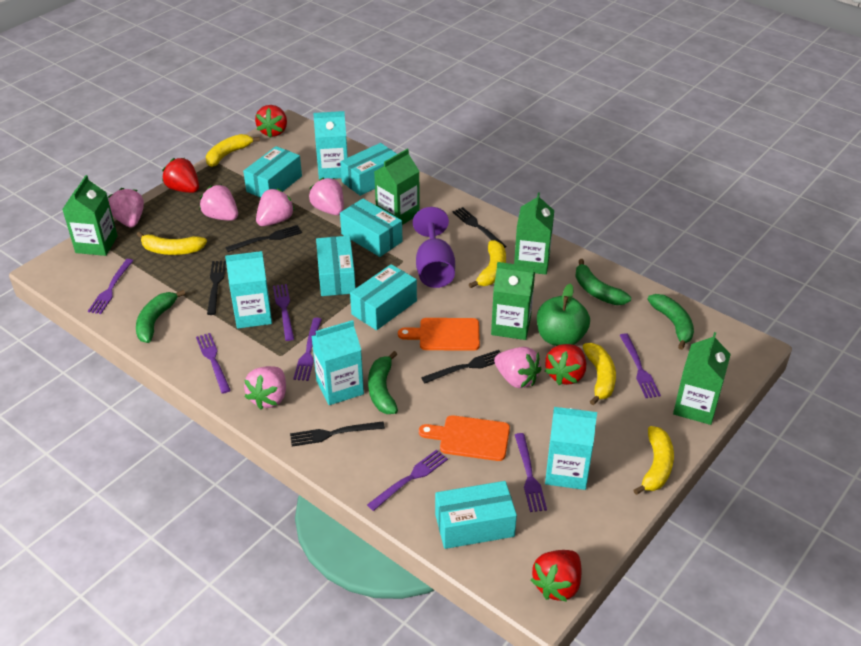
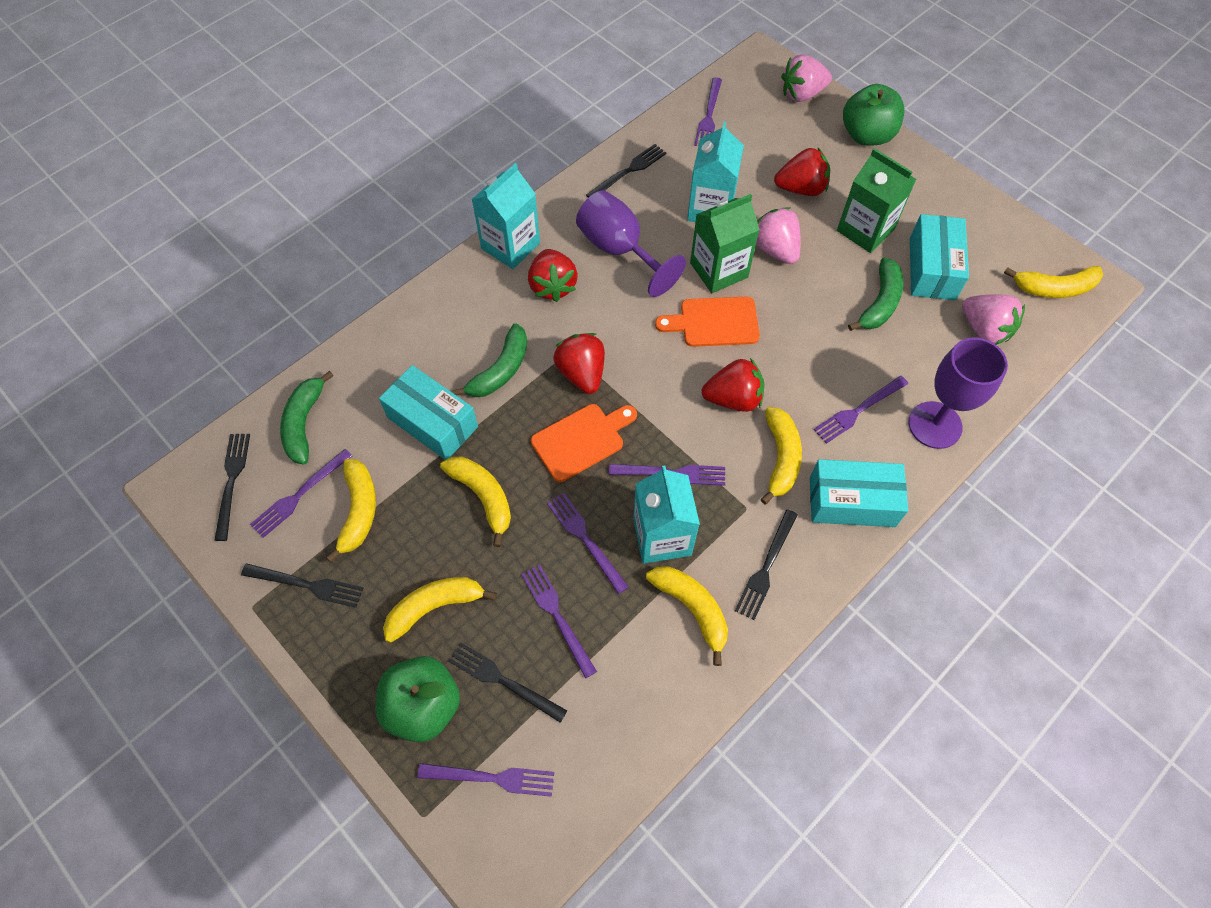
green apple: 1 -> 2
green banana: 4 -> 3
green carton: 5 -> 2
pink strawberry: 6 -> 3
purple goblet: 1 -> 2
turquoise box: 6 -> 3
turquoise carton: 4 -> 3
yellow banana: 5 -> 6

